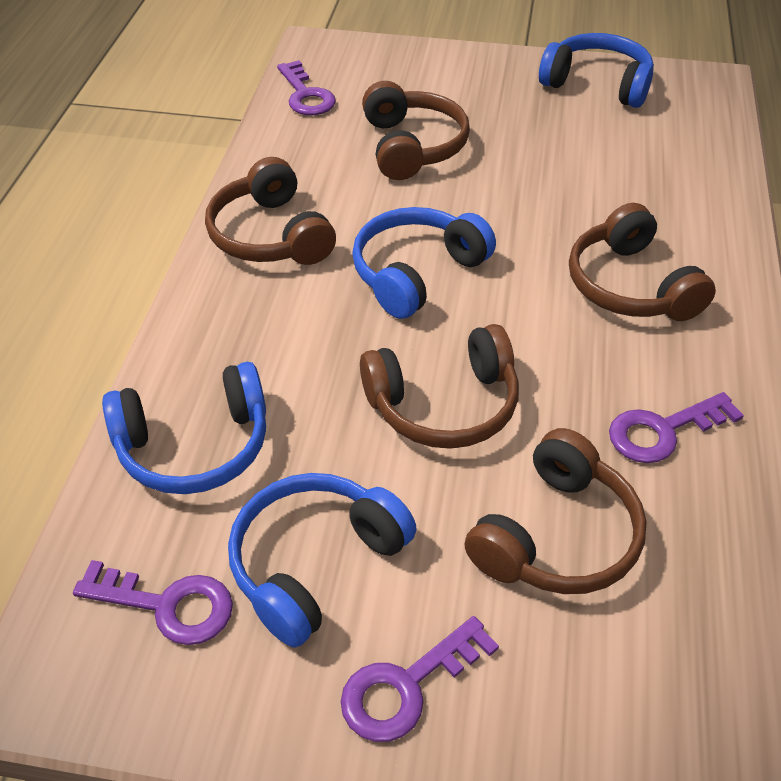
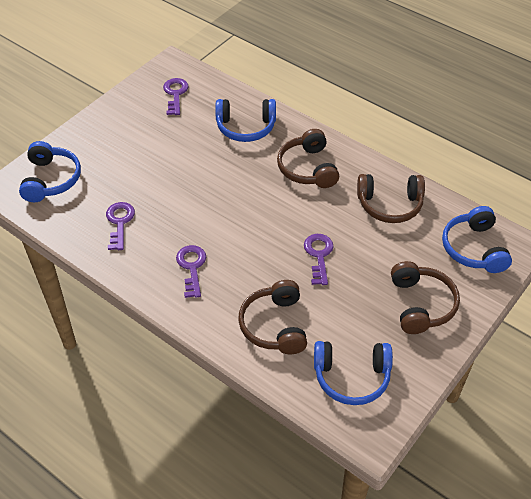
brown headphones: 5 -> 4

